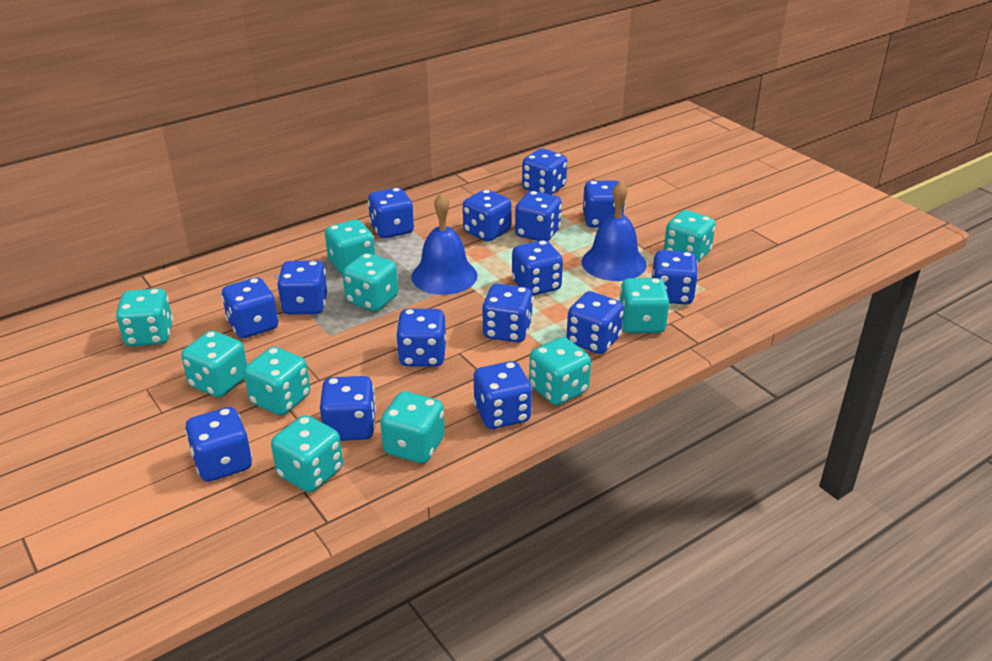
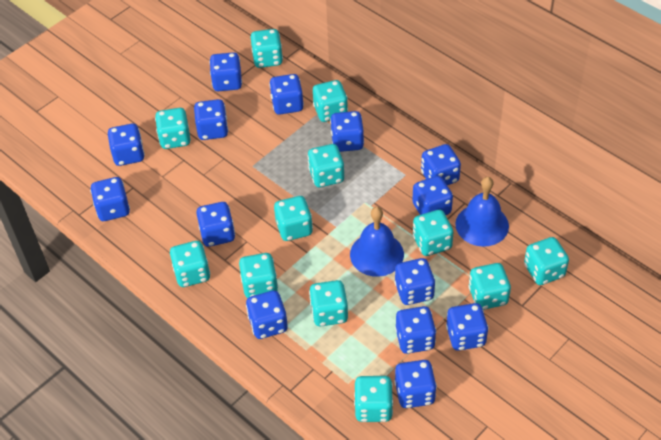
blue dice: 15 -> 14
turquoise dice: 10 -> 12

